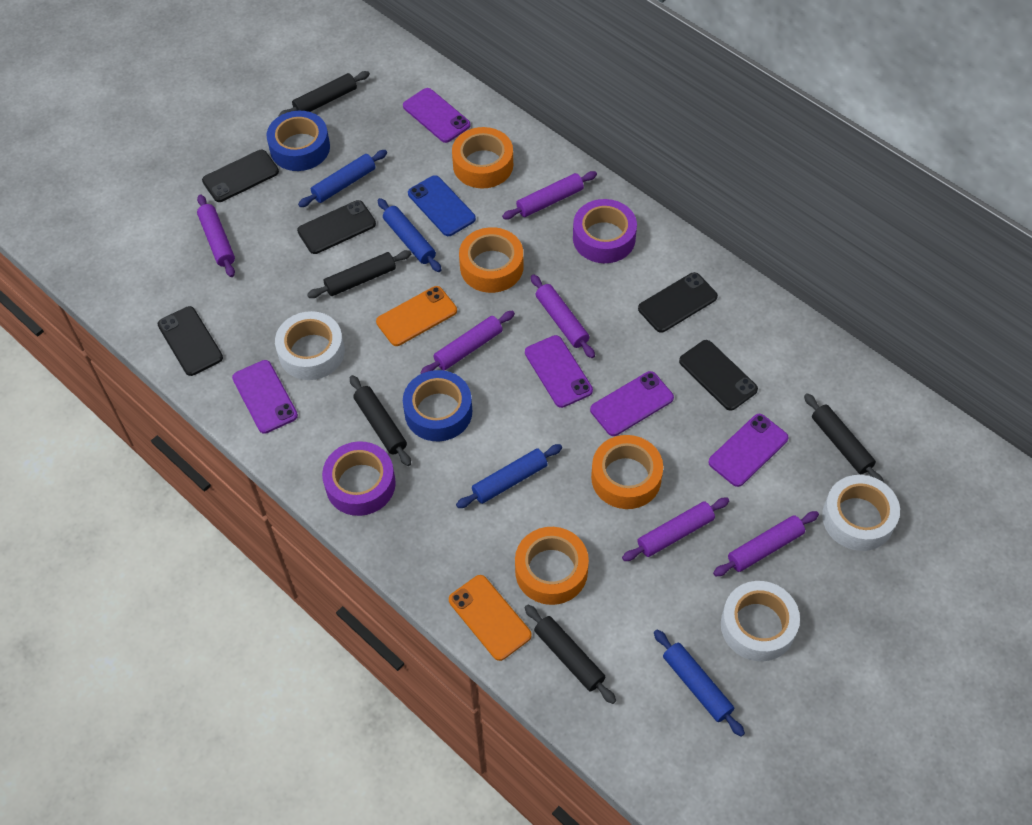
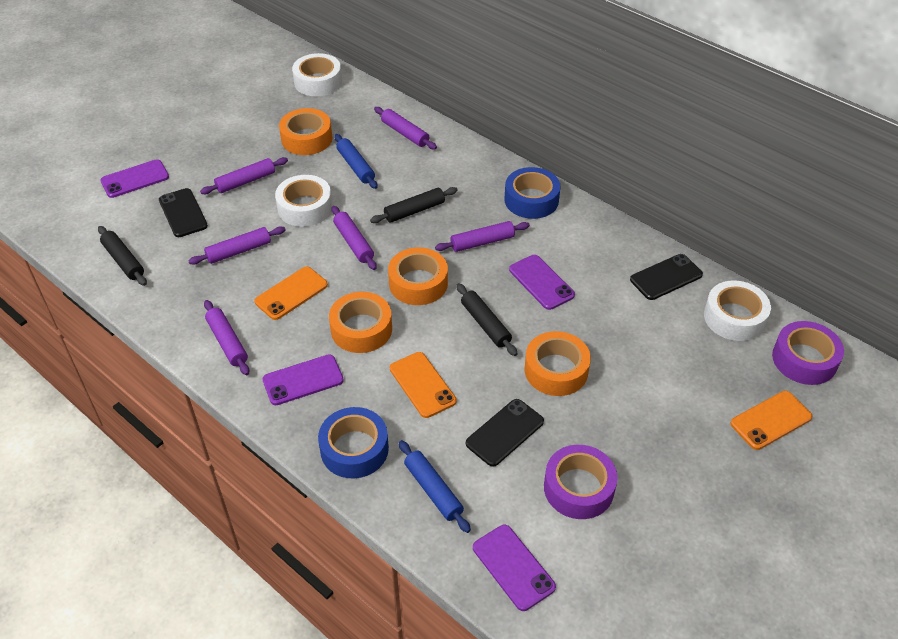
black phone: 5 -> 3
black rolling pin: 5 -> 3
blue phone: 1 -> 0
blue rolling pin: 4 -> 2
orange phone: 2 -> 3
purple phone: 5 -> 4

